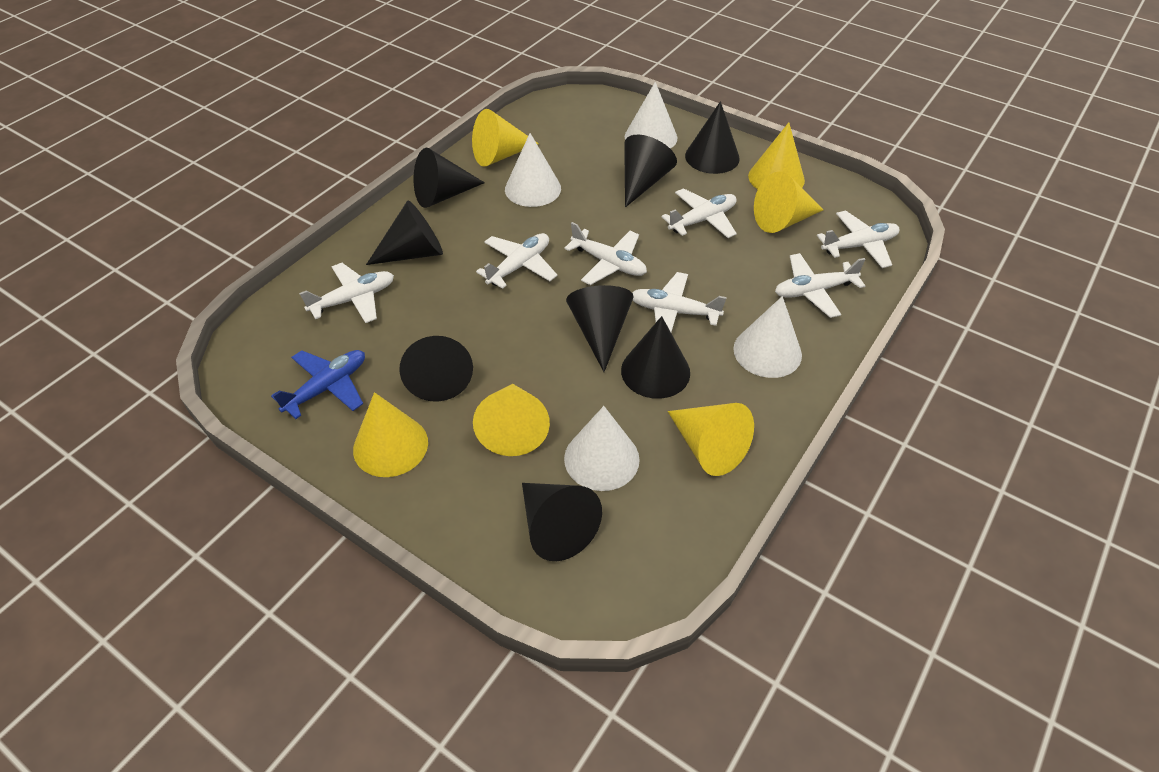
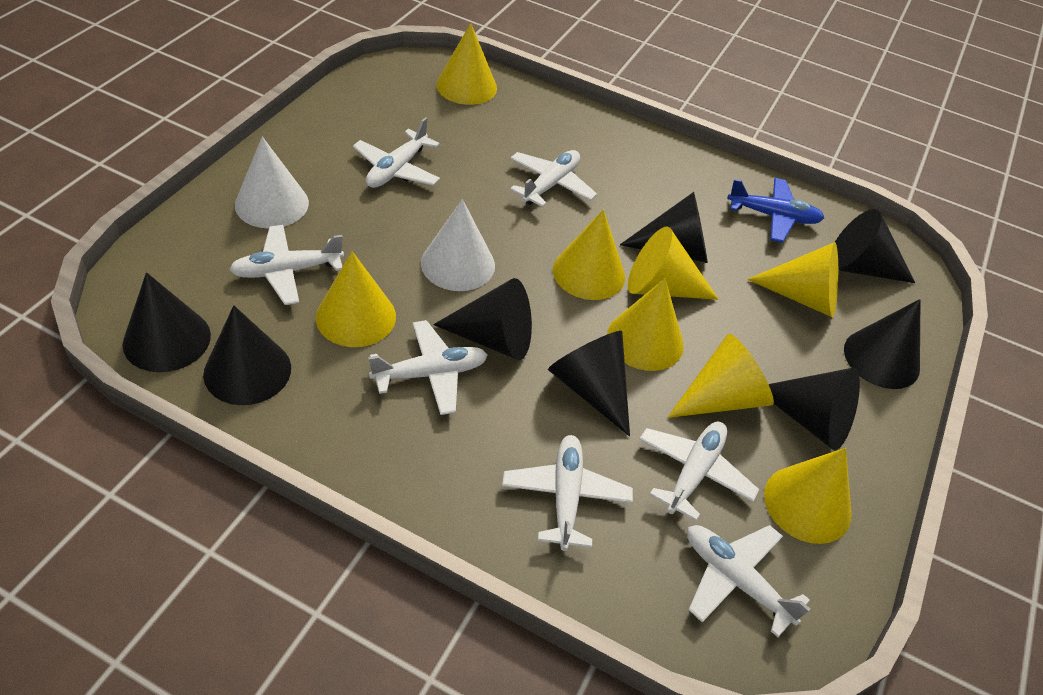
white cone: 4 -> 2
yellow cone: 6 -> 8

